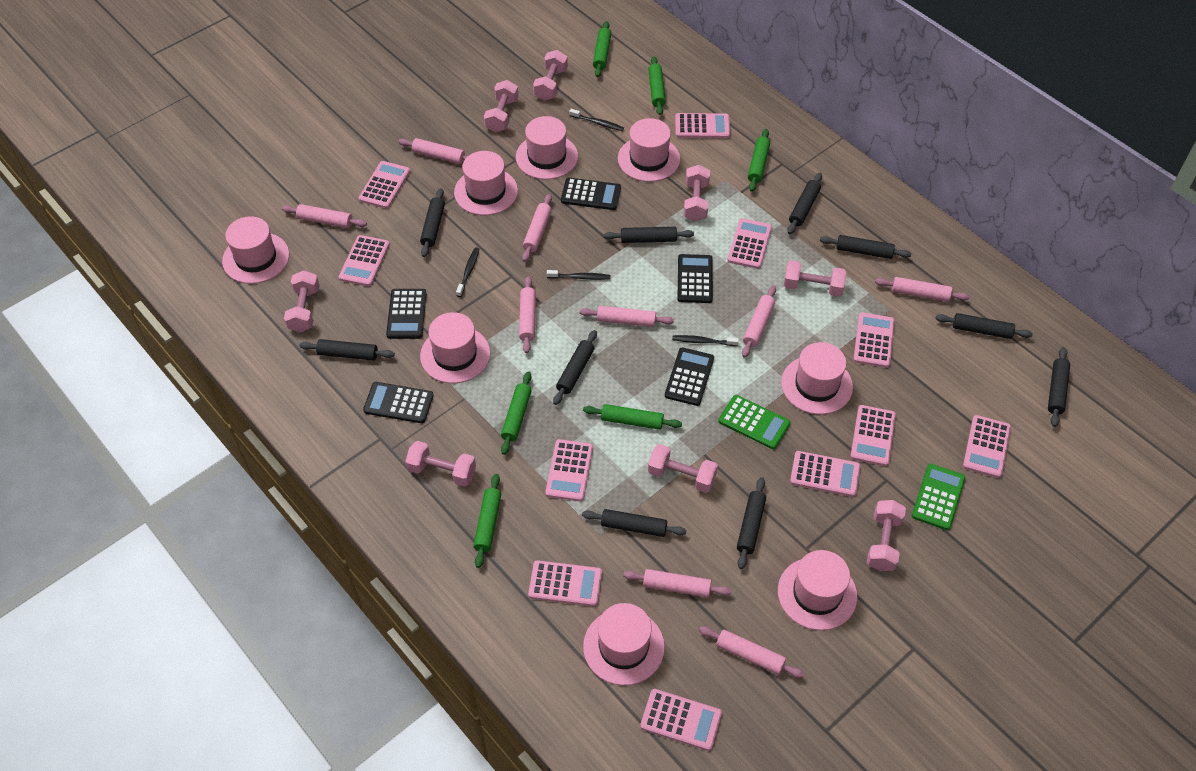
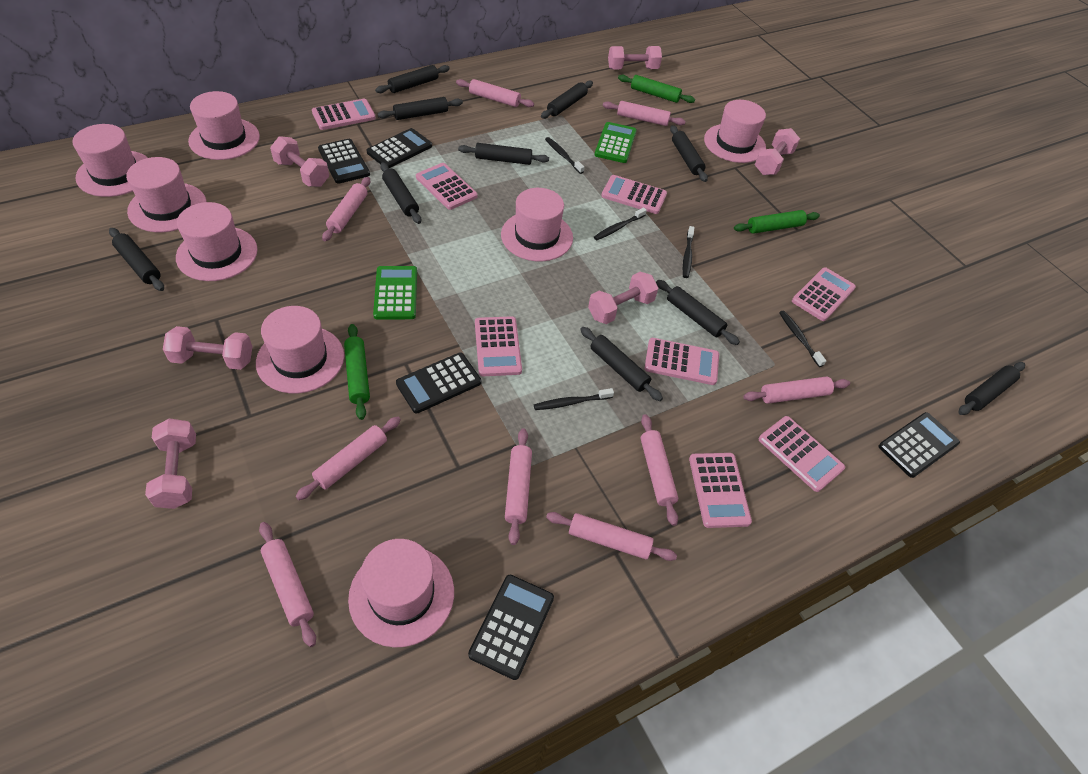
black toothbrush: 4 -> 5
green rolling pin: 6 -> 3
pink calculator: 11 -> 8
pink dumbbell: 8 -> 6

